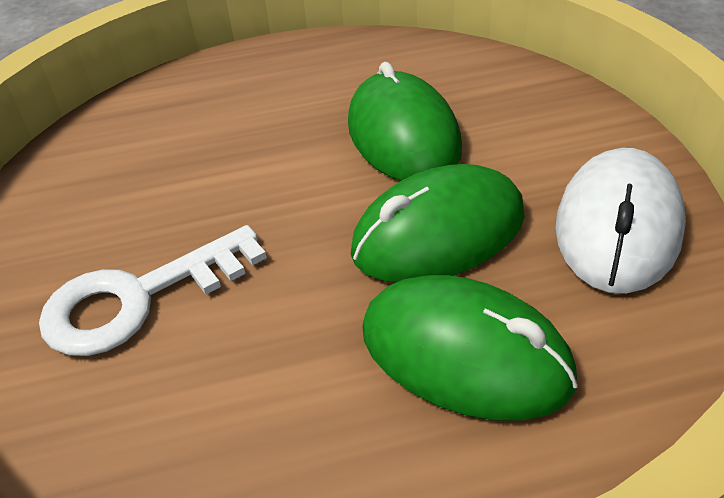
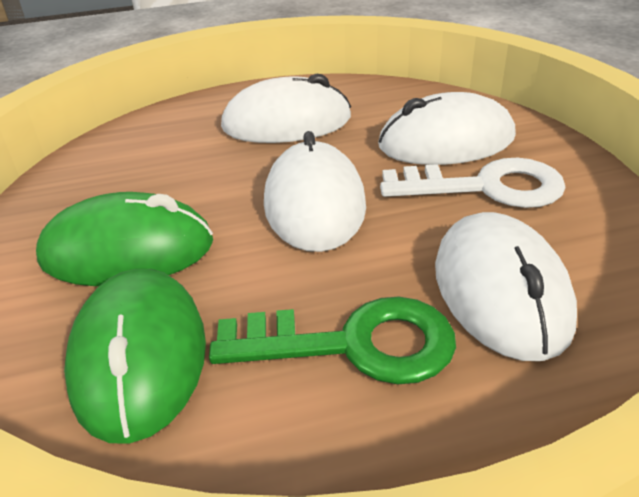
green key: 0 -> 1
green mouse: 3 -> 2
white mouse: 1 -> 4

